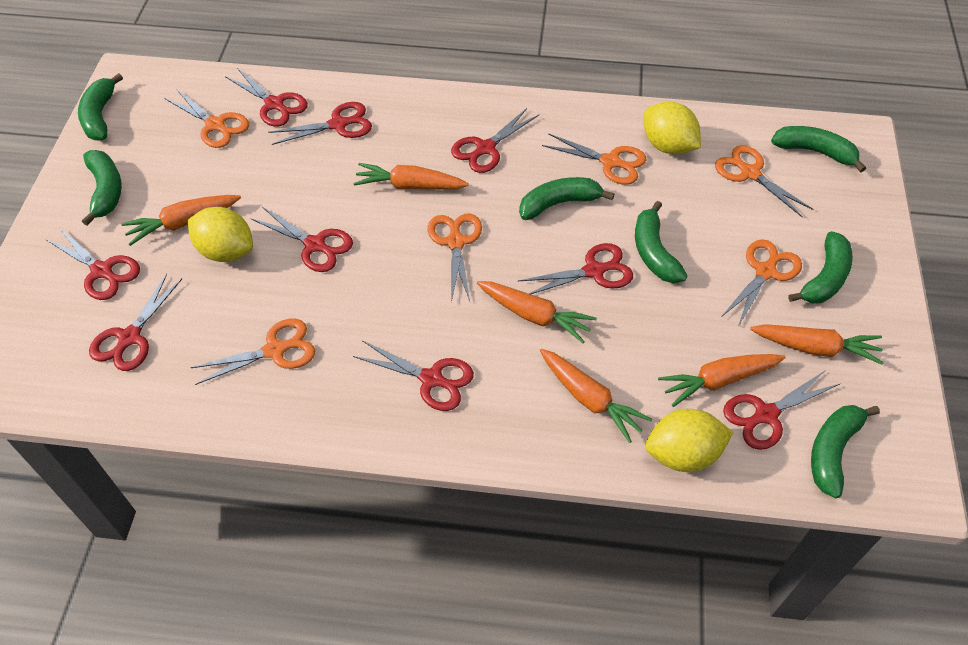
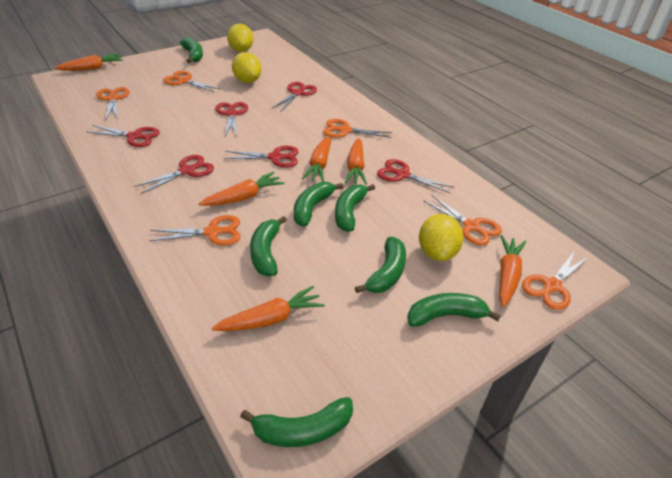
red scissors: 9 -> 6

